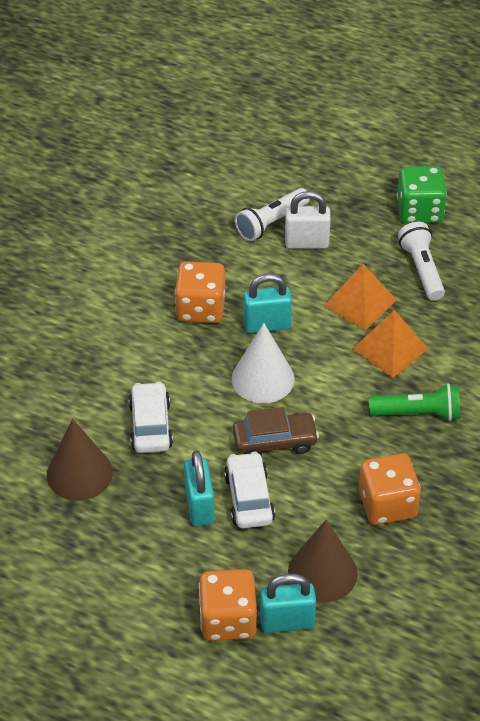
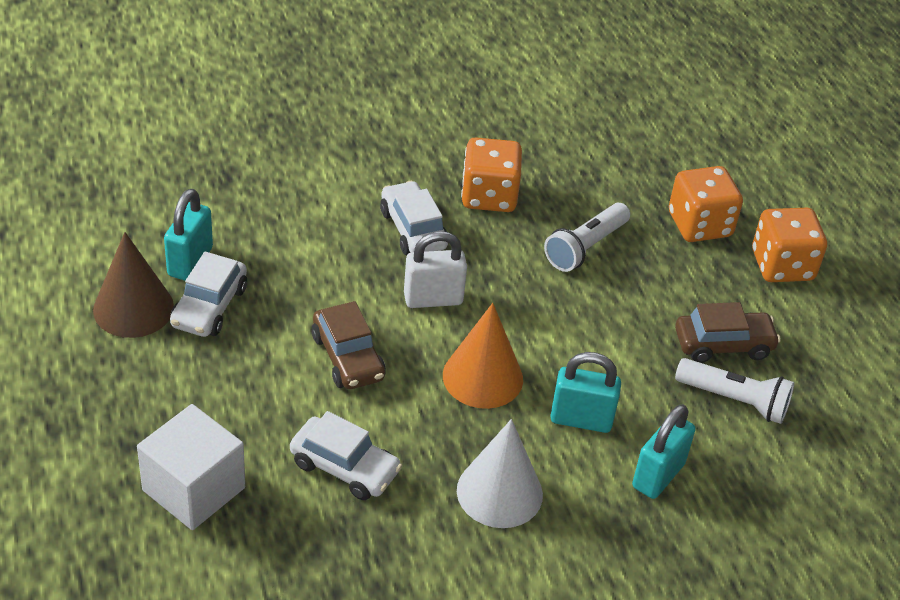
brown car: 1 -> 2
brown cone: 2 -> 1
green dice: 1 -> 0
green flashlight: 1 -> 0
orange cone: 0 -> 1
orange pyramid: 2 -> 0
white car: 2 -> 3
white cube: 0 -> 1

